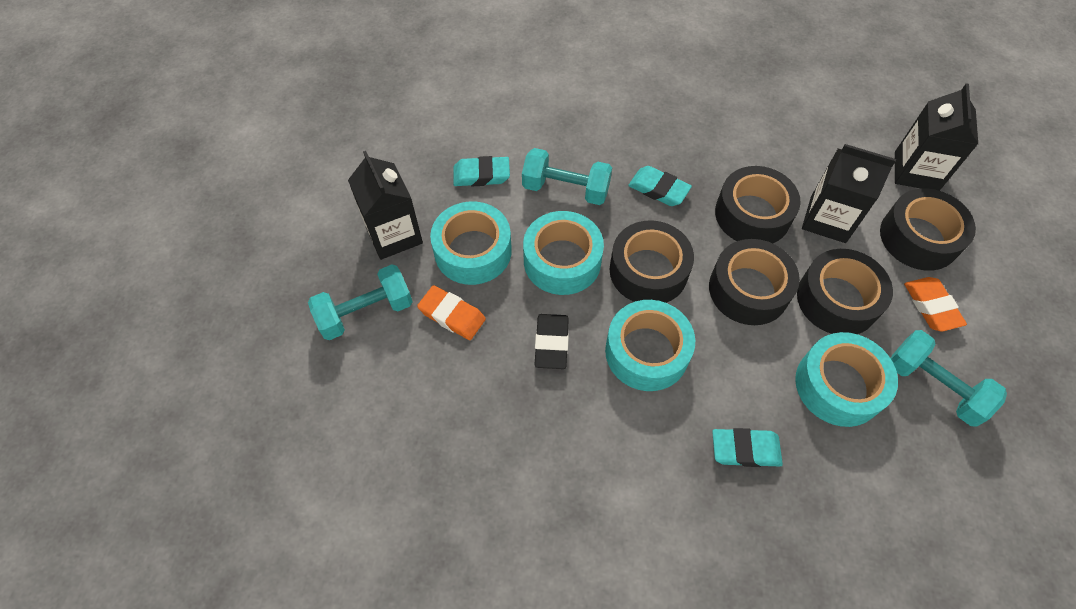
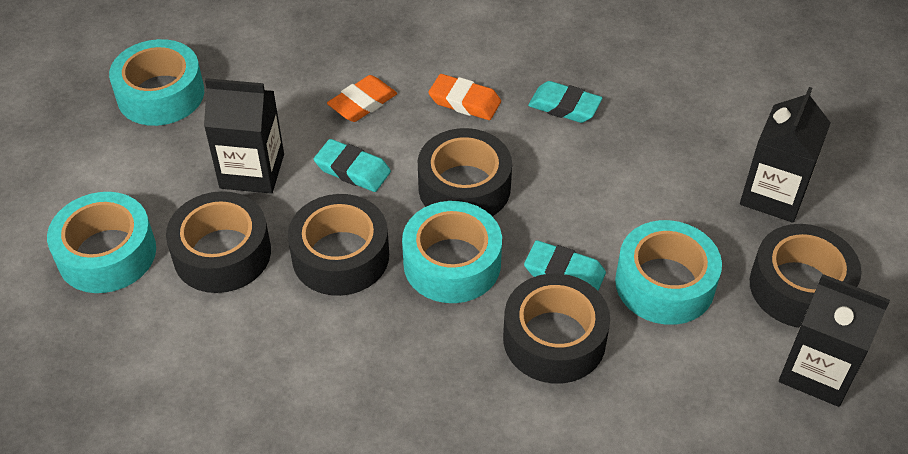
black eraser: 1 -> 0
turquoise dumbbell: 3 -> 0

